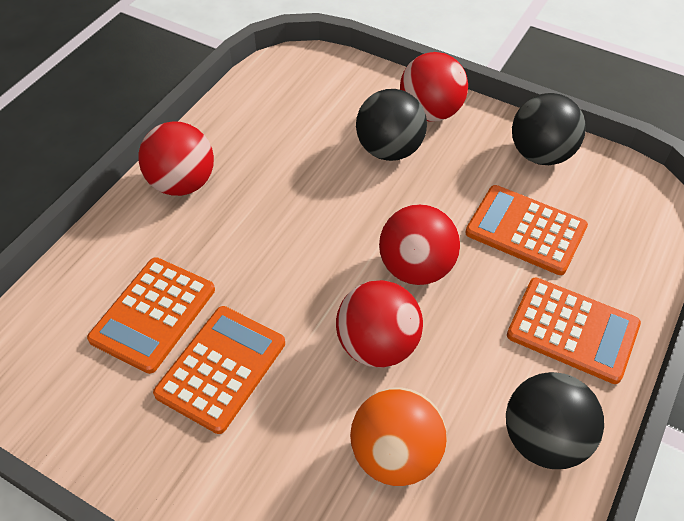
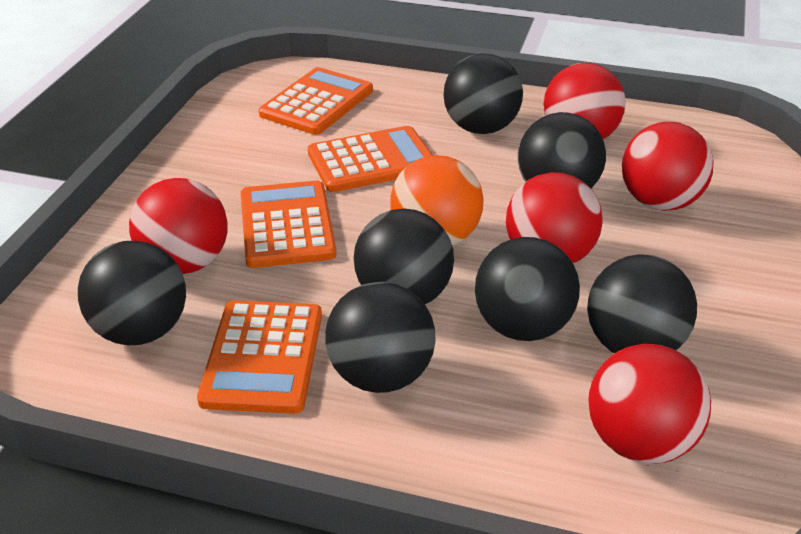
black ball: 3 -> 7
red ball: 4 -> 5

